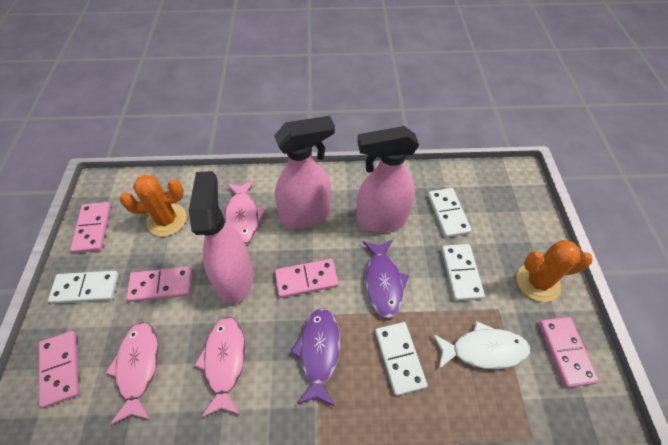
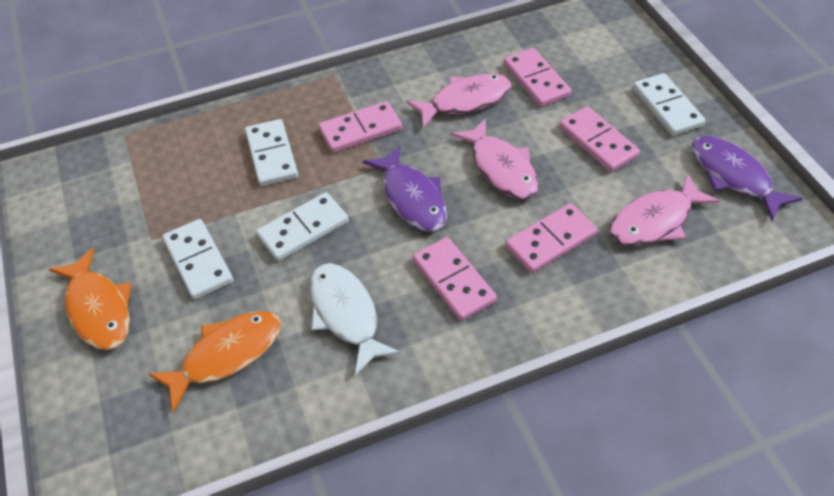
orange cactus: 2 -> 0
orange fish: 0 -> 2
pink spray bottle: 3 -> 0

